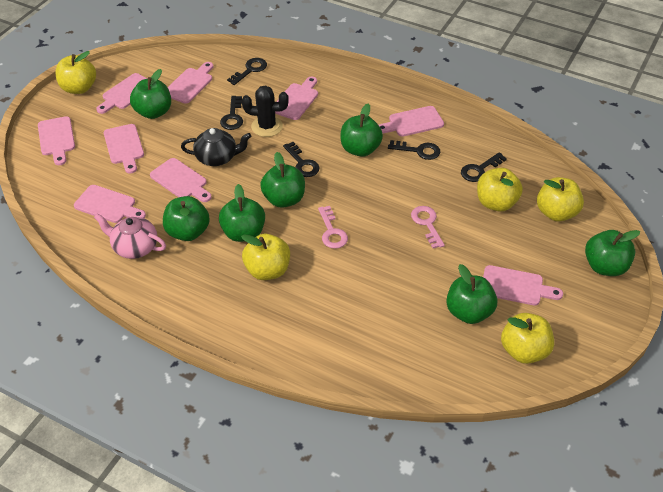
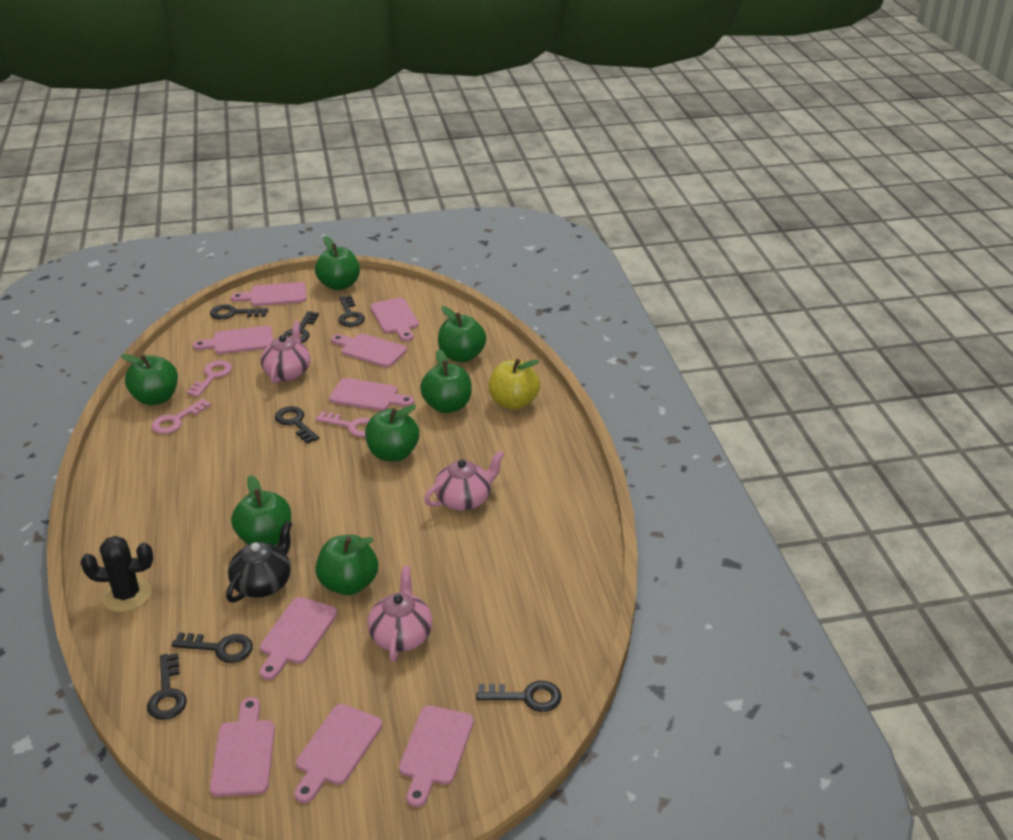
black key: 5 -> 7
pink key: 2 -> 3
pink teapot: 1 -> 3
yellow apple: 5 -> 1

